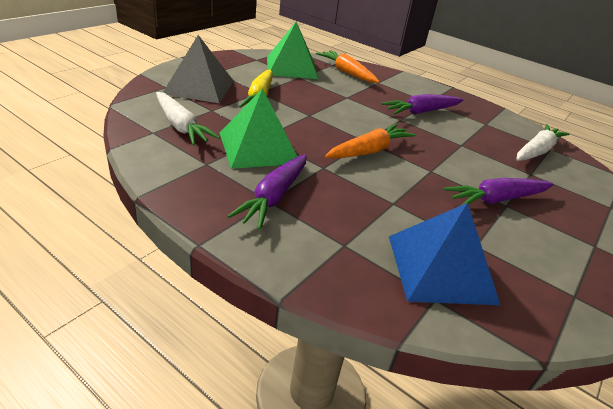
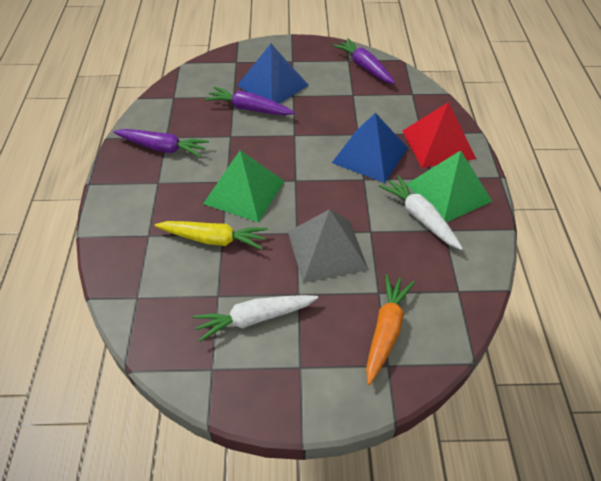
blue pyramid: 1 -> 2
orange carrot: 2 -> 1
red pyramid: 0 -> 1

